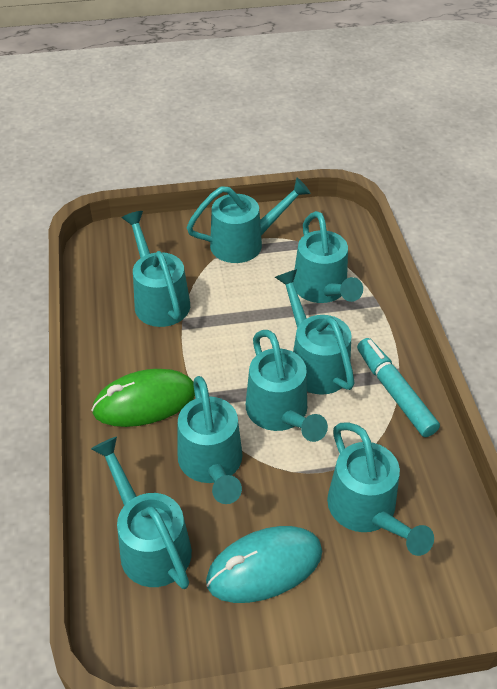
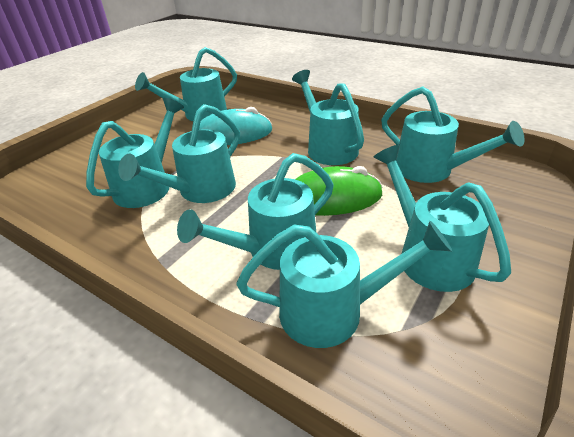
turquoise marker: 1 -> 0

